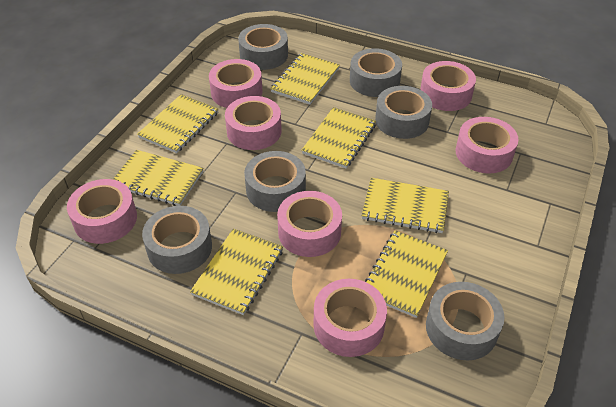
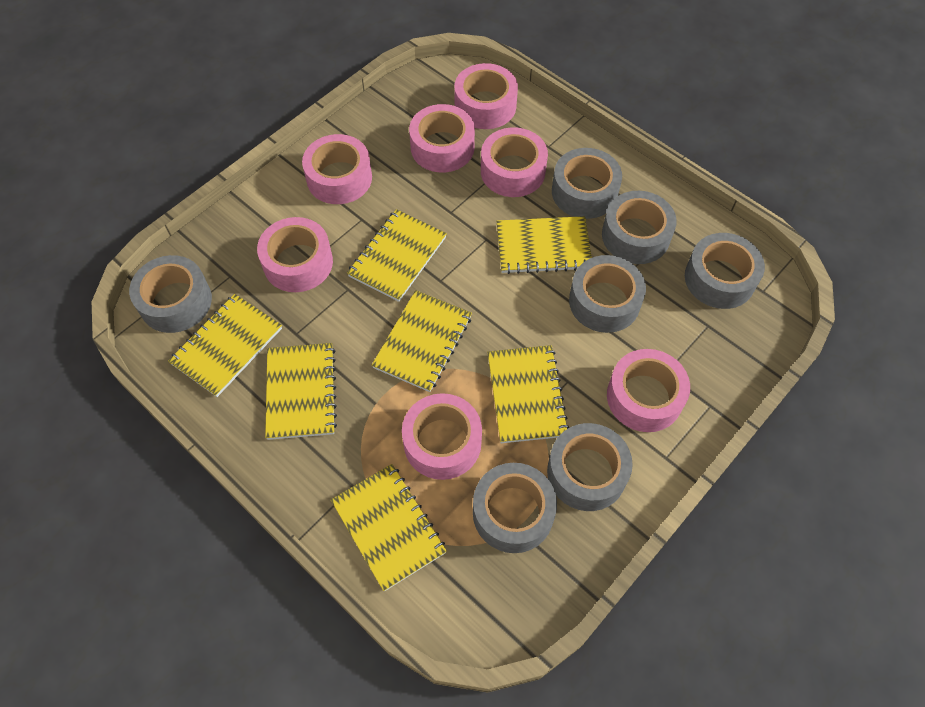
grey tape: 6 -> 7

